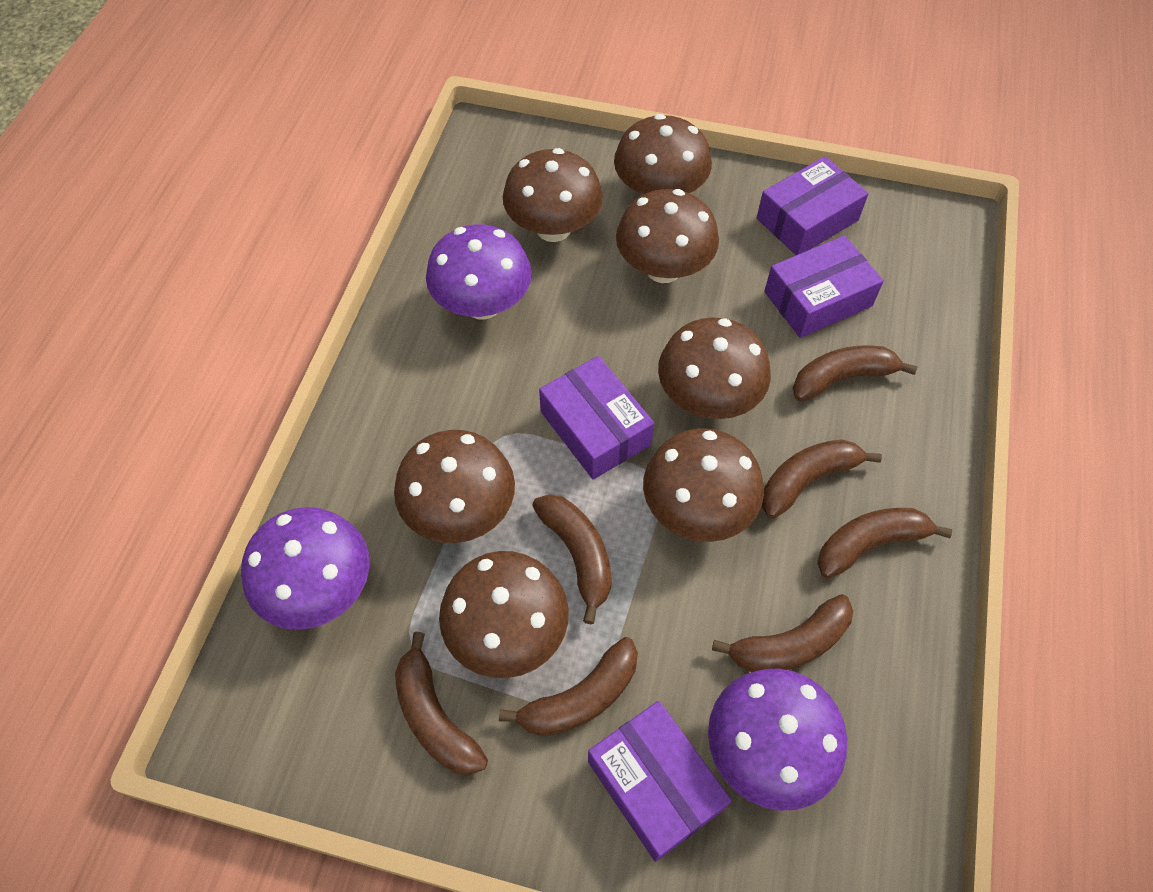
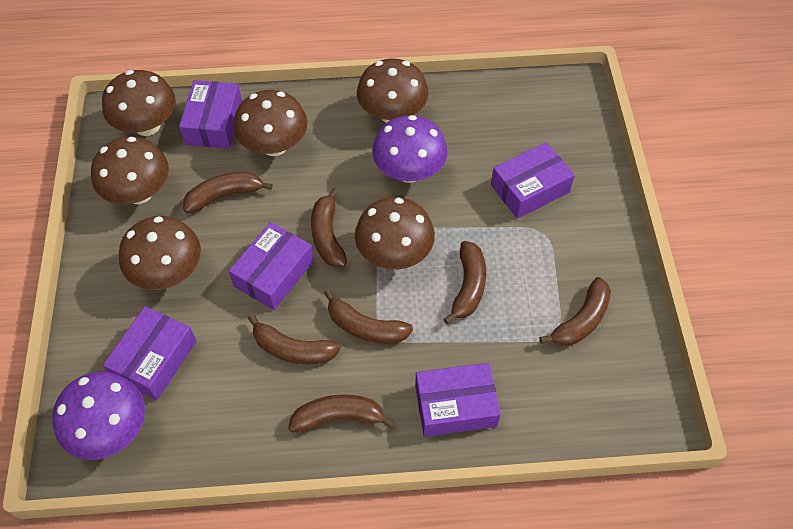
brown mushroom: 7 -> 6
purple box: 4 -> 5
purple mushroom: 3 -> 2

